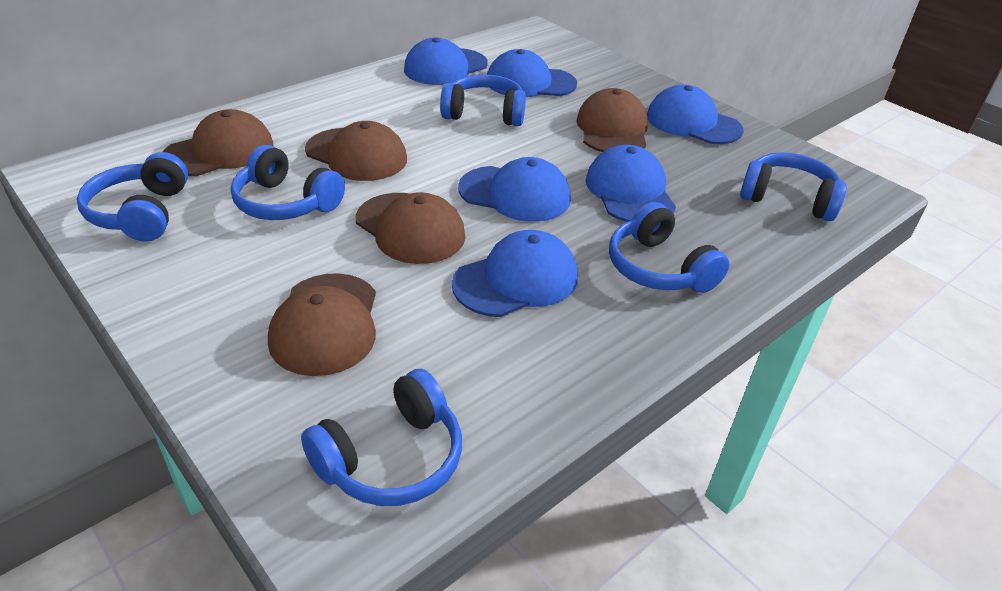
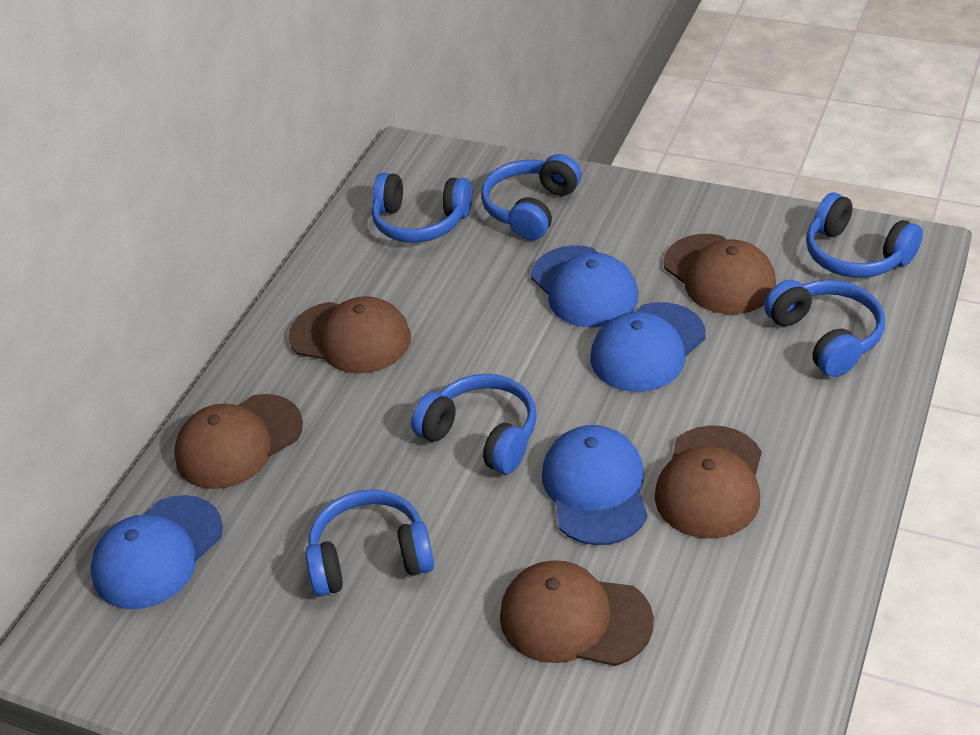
blue cap: 6 -> 4

